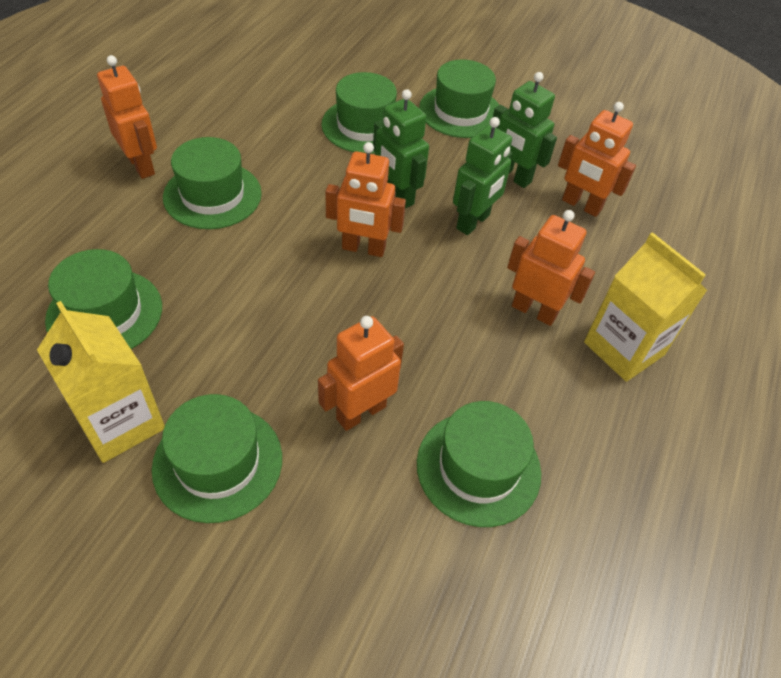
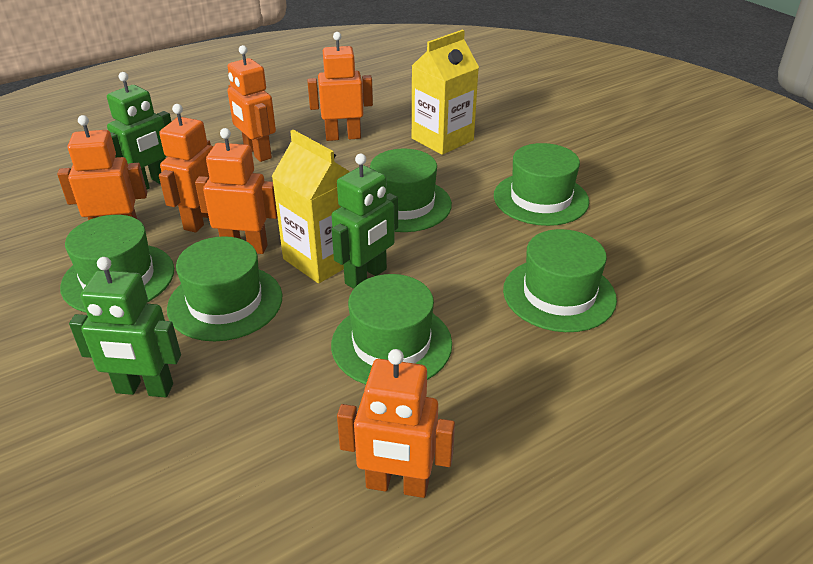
orange robot: 5 -> 6

